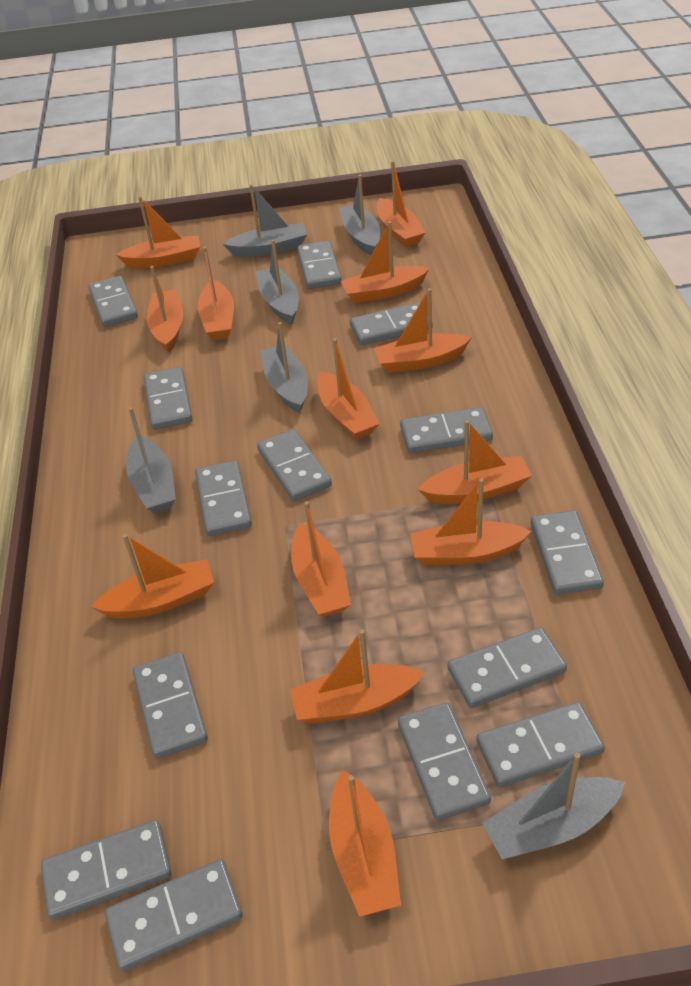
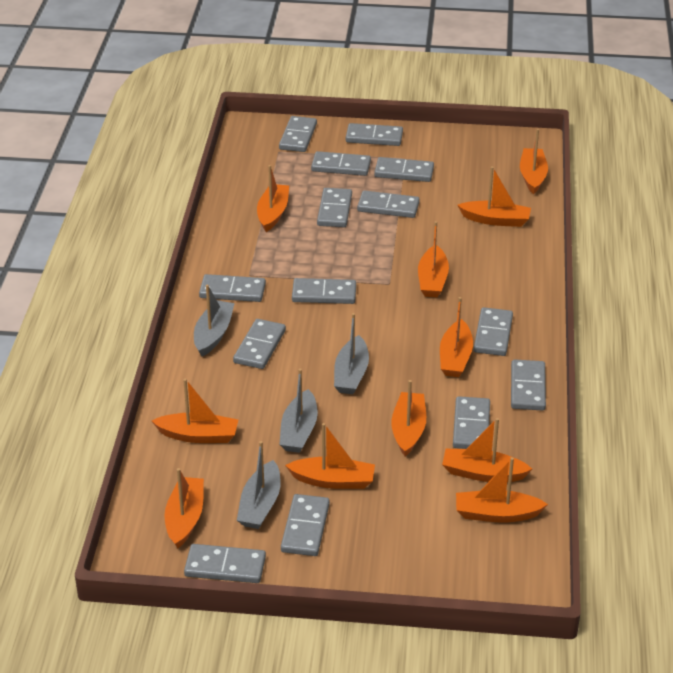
grey boat: 6 -> 4
orange boat: 13 -> 11

